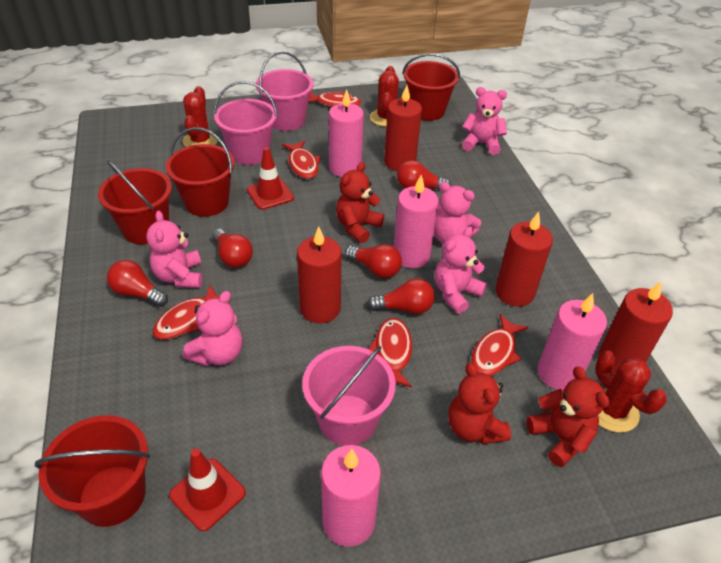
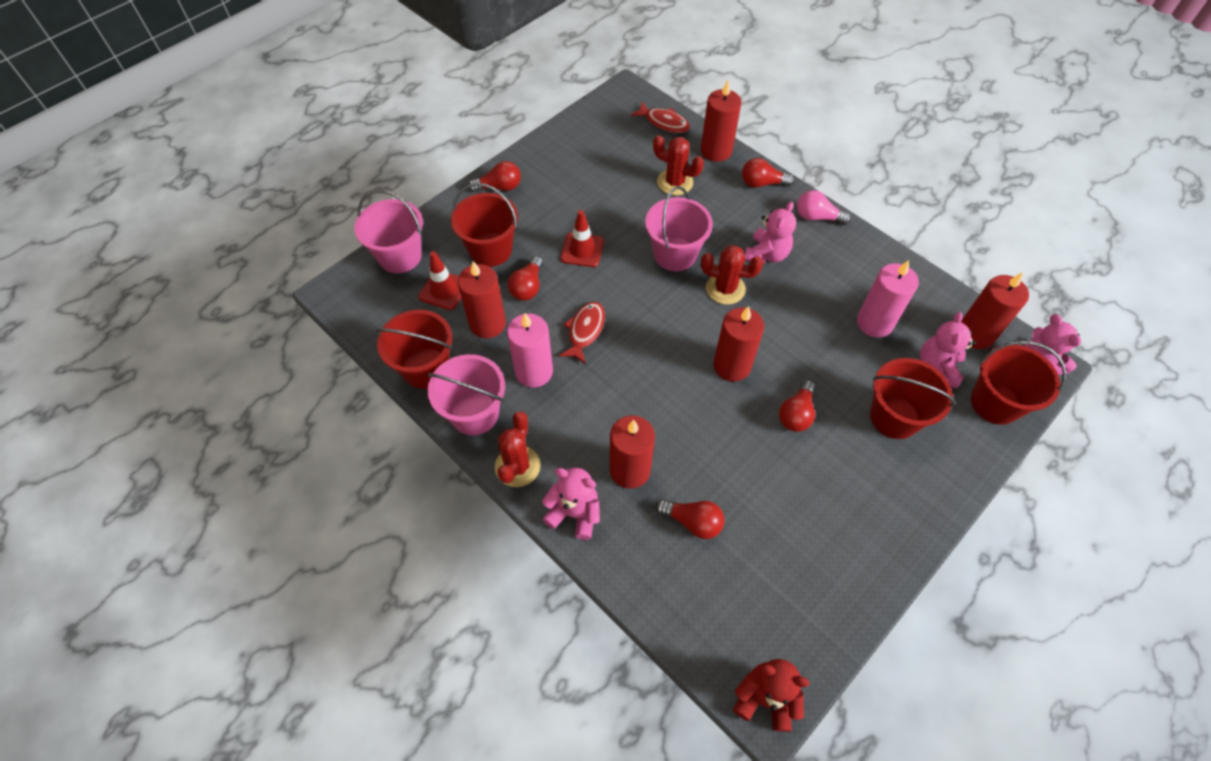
pink candle: 4 -> 2
pink light bulb: 0 -> 1
pink teddy bear: 5 -> 4
red candle: 4 -> 5
red fish: 5 -> 2
red teddy bear: 3 -> 1

